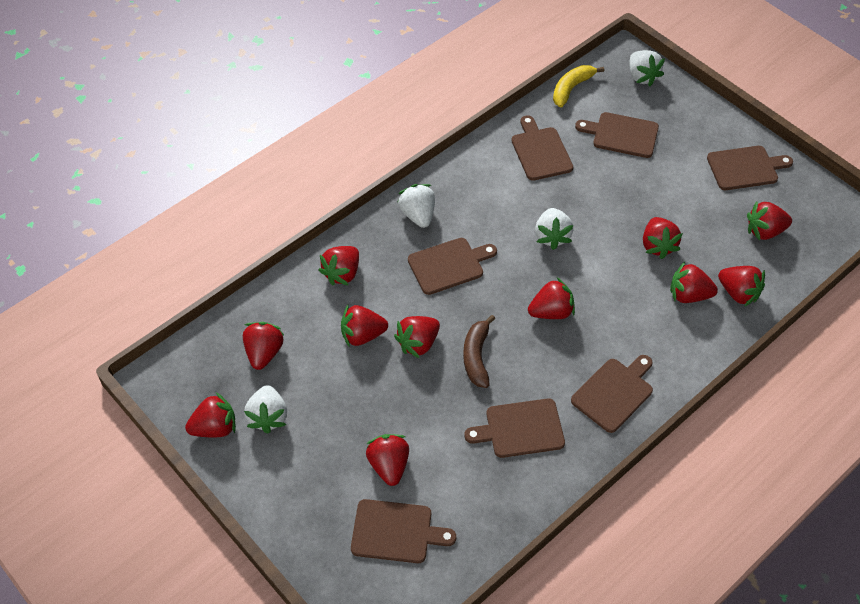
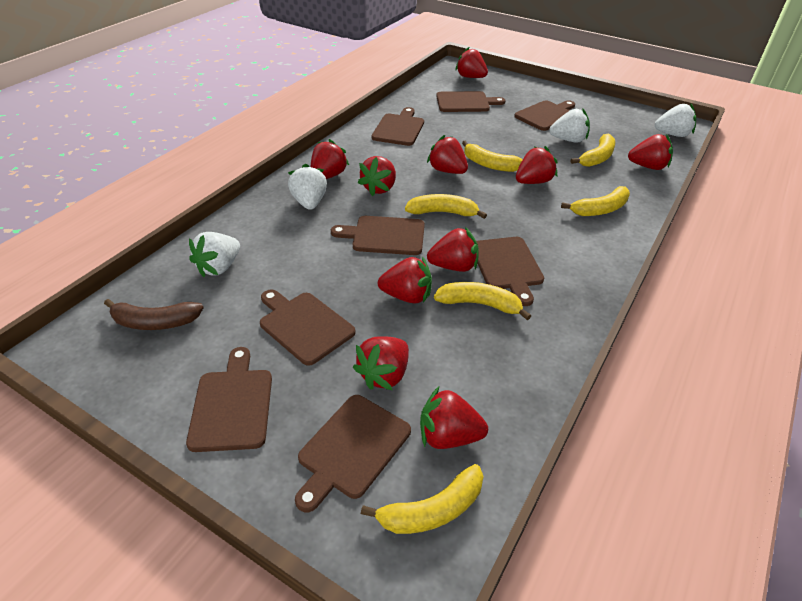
brown cutting board: 7 -> 8
red strawberry: 11 -> 10
yellow banana: 1 -> 6

